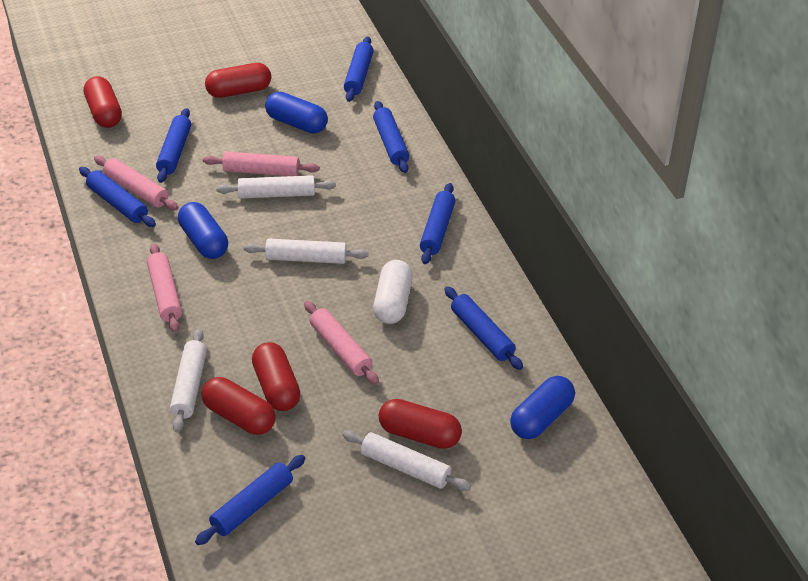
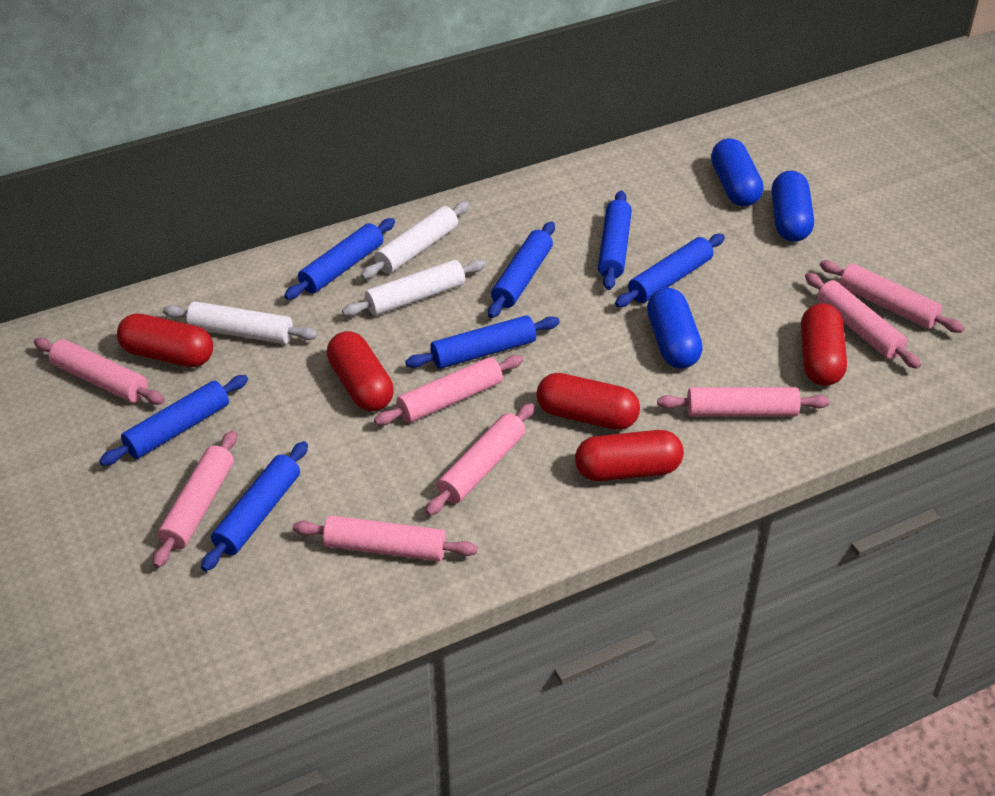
pink rolling pin: 4 -> 8
white capsule: 1 -> 0
white rolling pin: 4 -> 3

